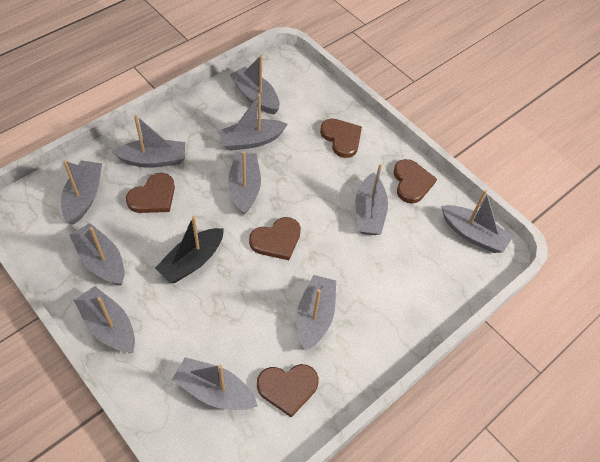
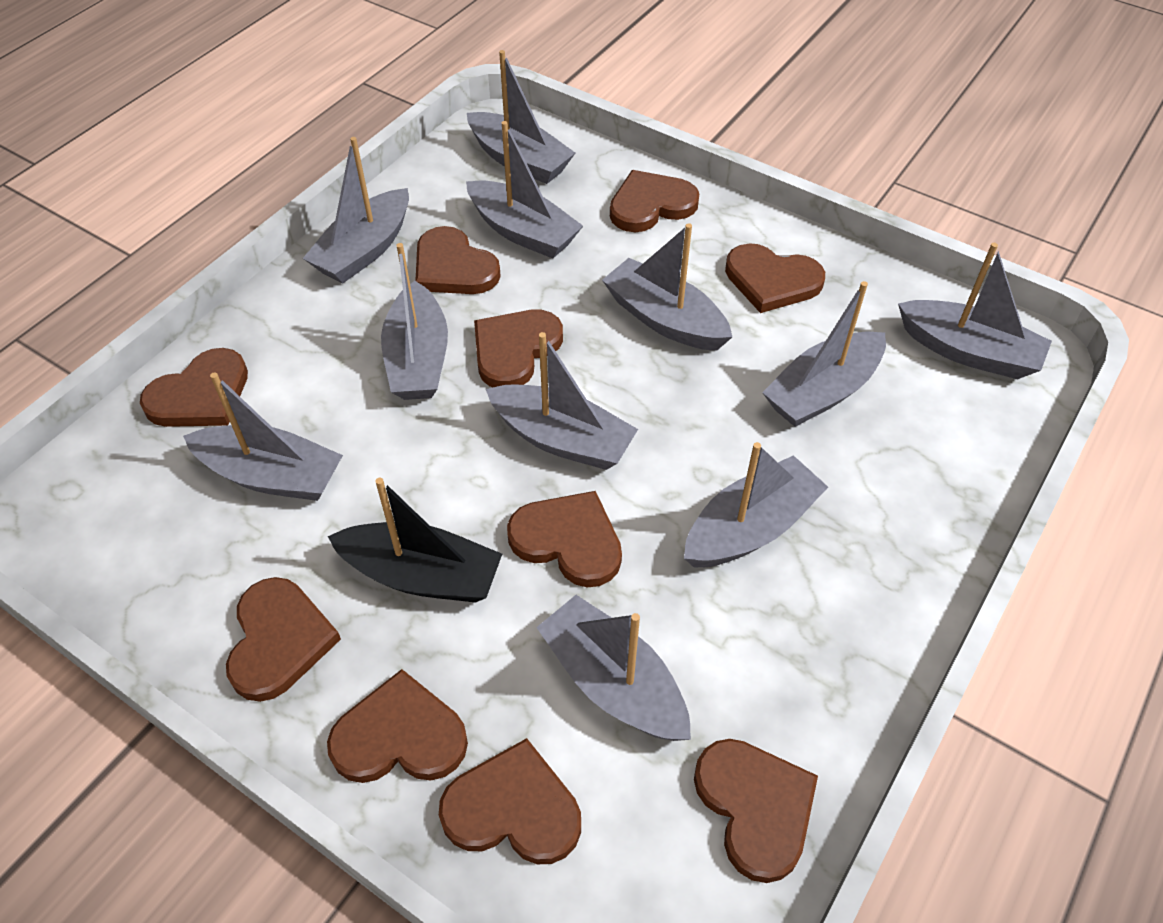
brown heart: 5 -> 10

